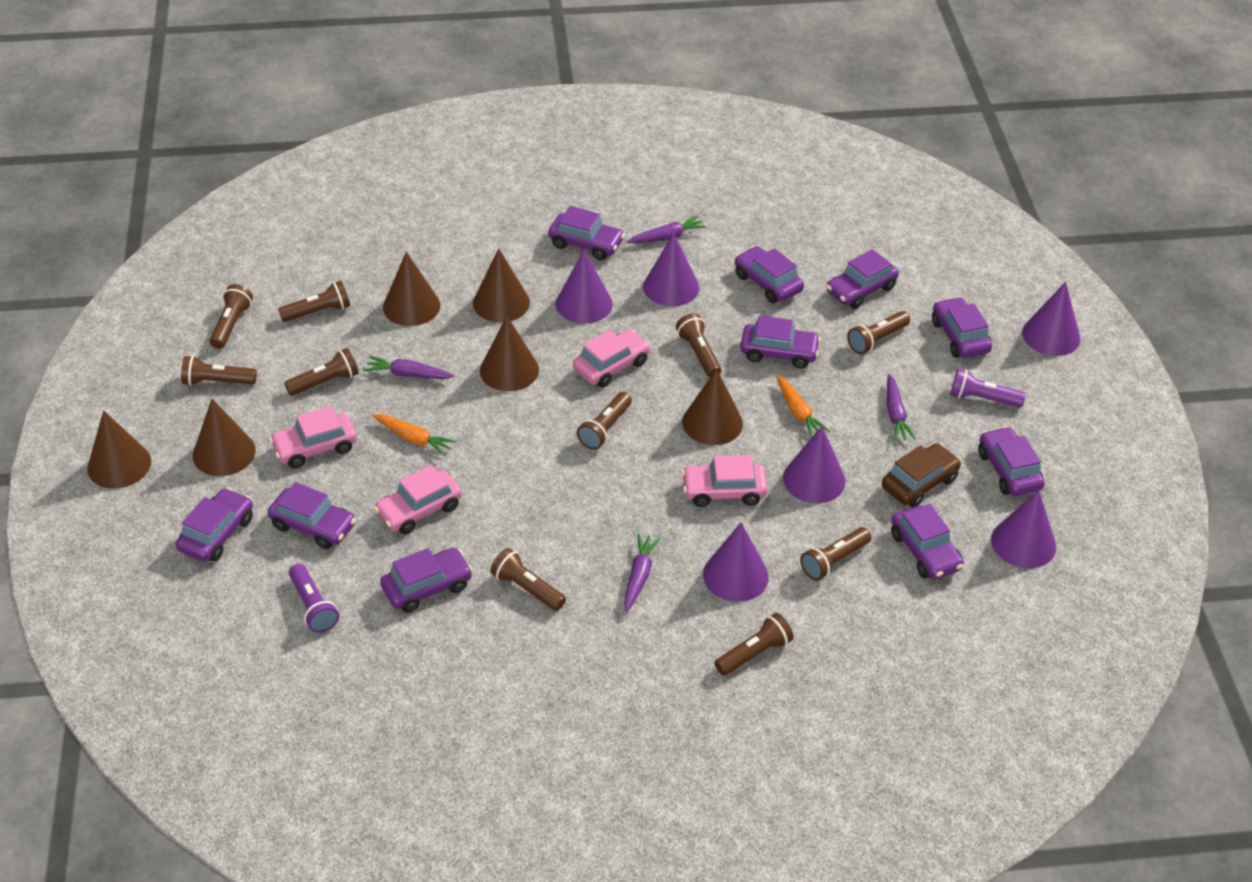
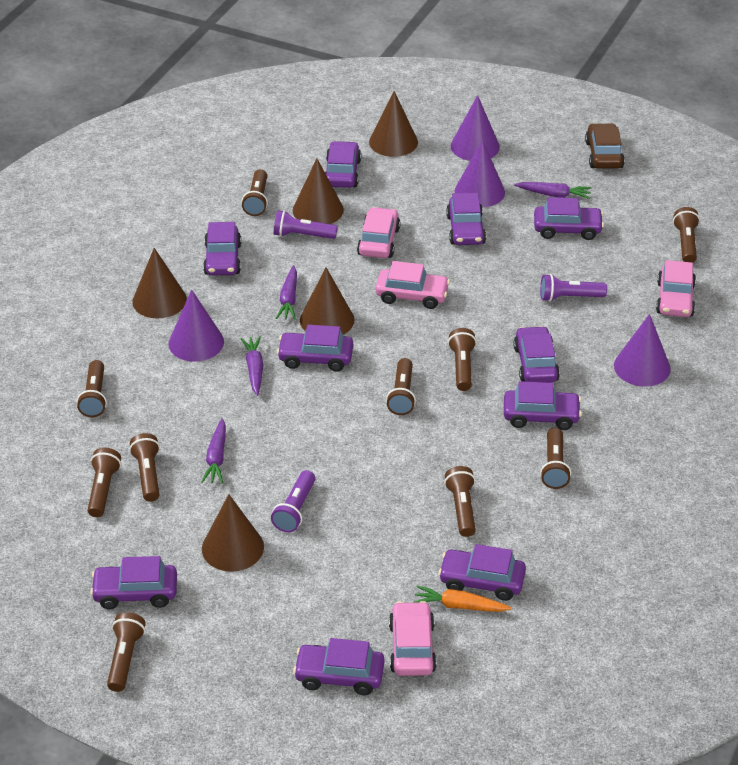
brown cone: 6 -> 5
orange carrot: 2 -> 1
purple cone: 6 -> 4
purple flashlight: 2 -> 3

